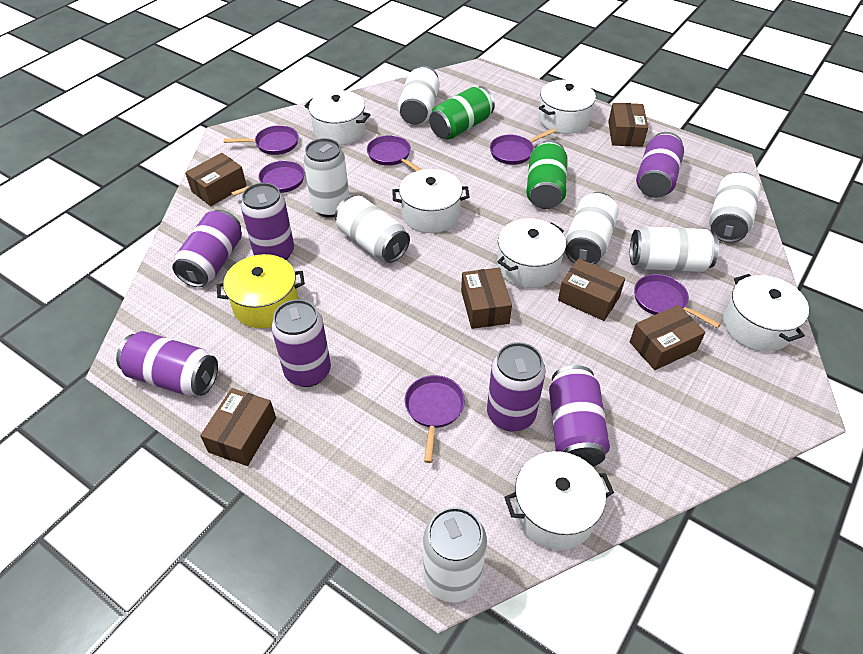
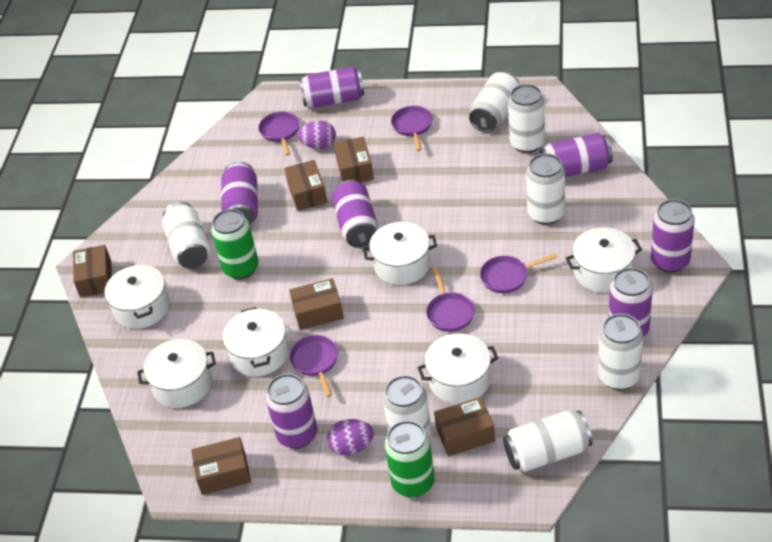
purple egg: 0 -> 2
purple pan: 6 -> 5
yellow pot: 1 -> 0

